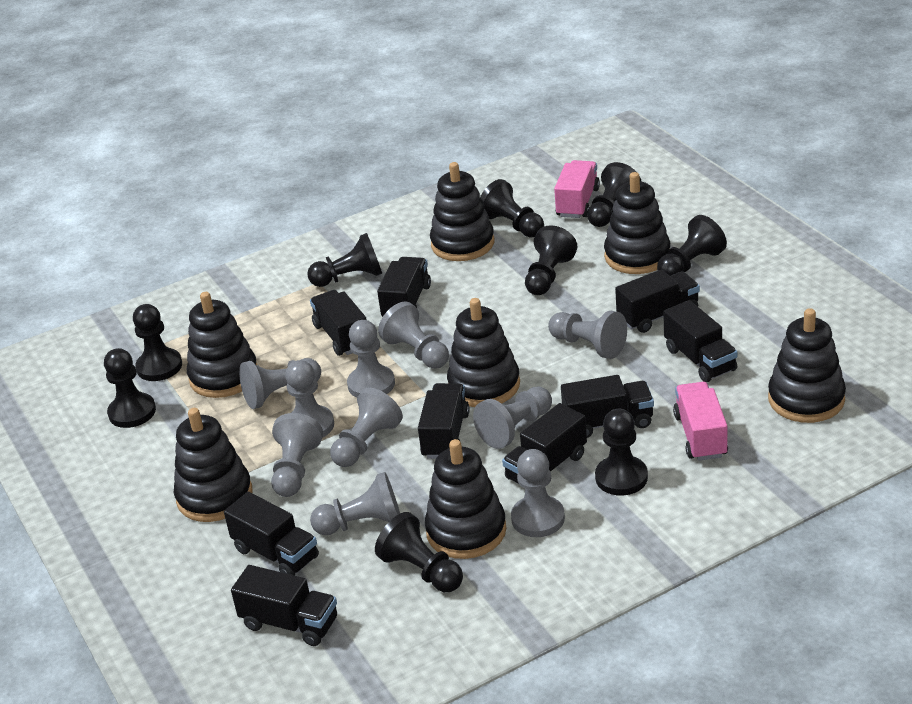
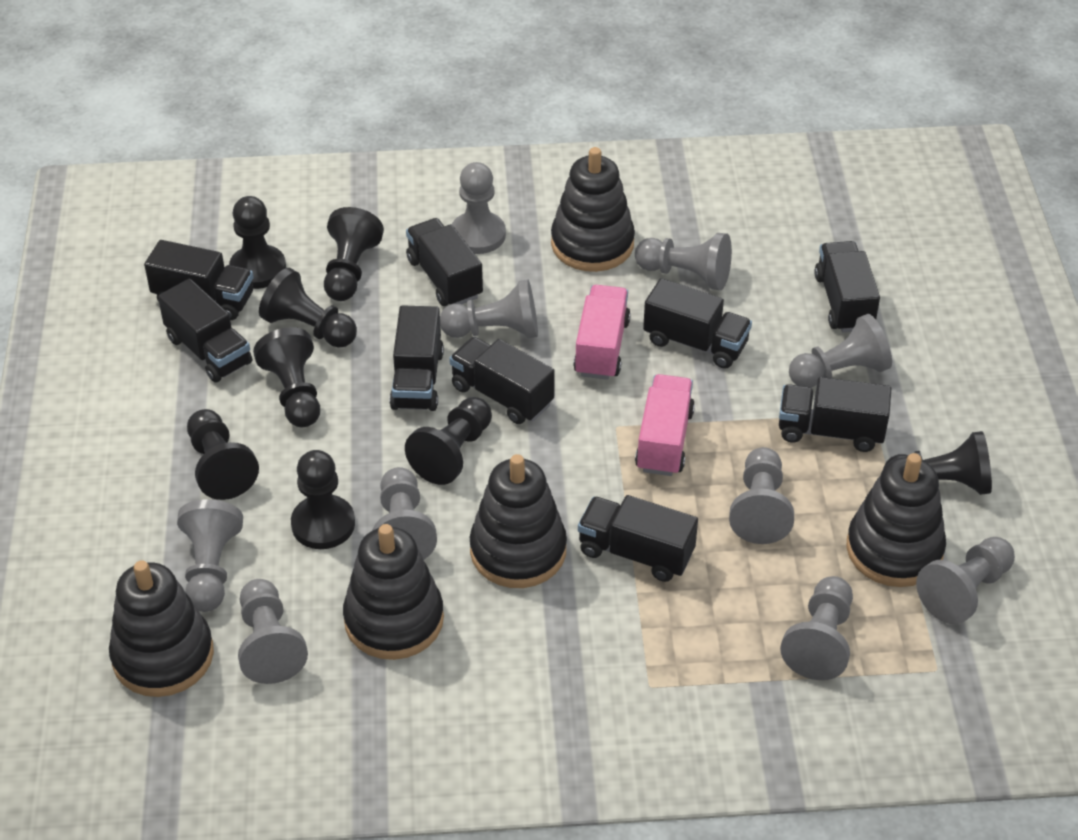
black pawn: 9 -> 8
black stacking toy: 7 -> 5

